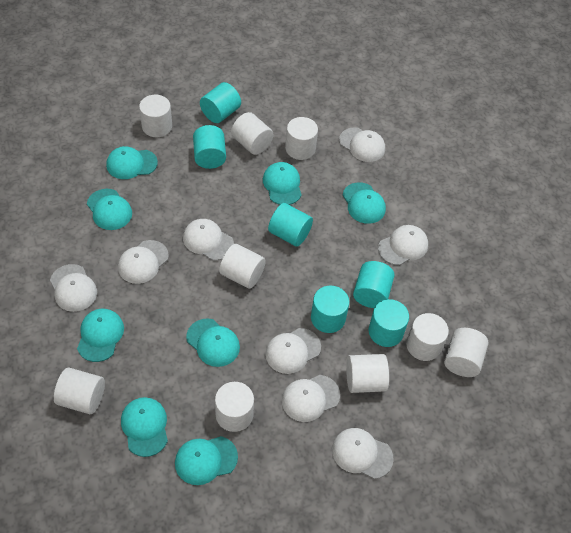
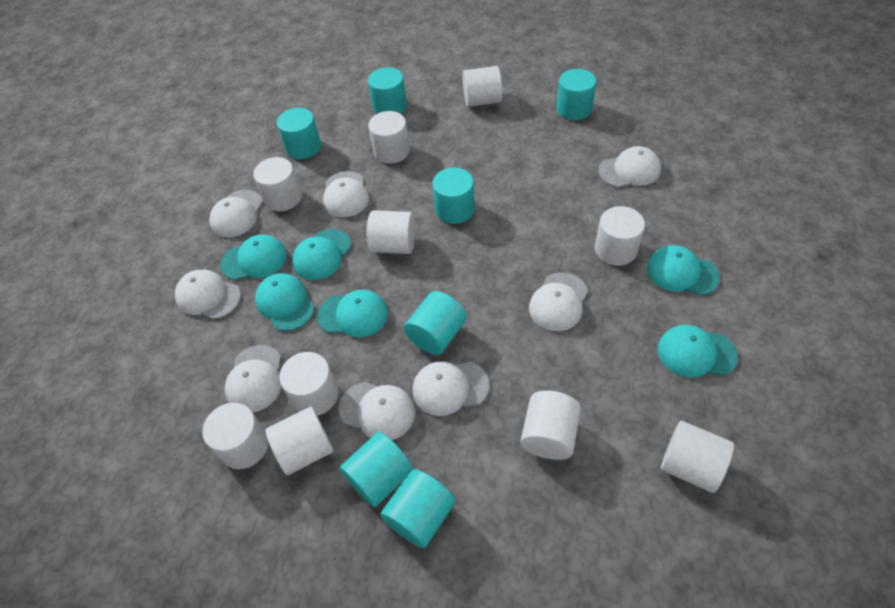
turquoise cap: 8 -> 6
turquoise cylinder: 6 -> 7
white cylinder: 9 -> 10

